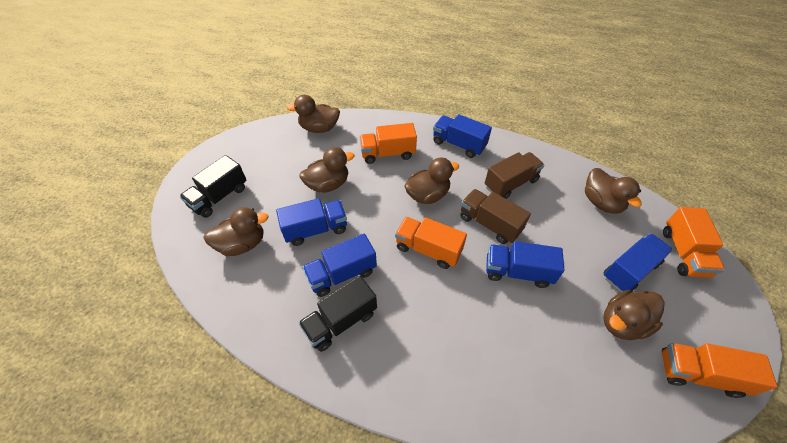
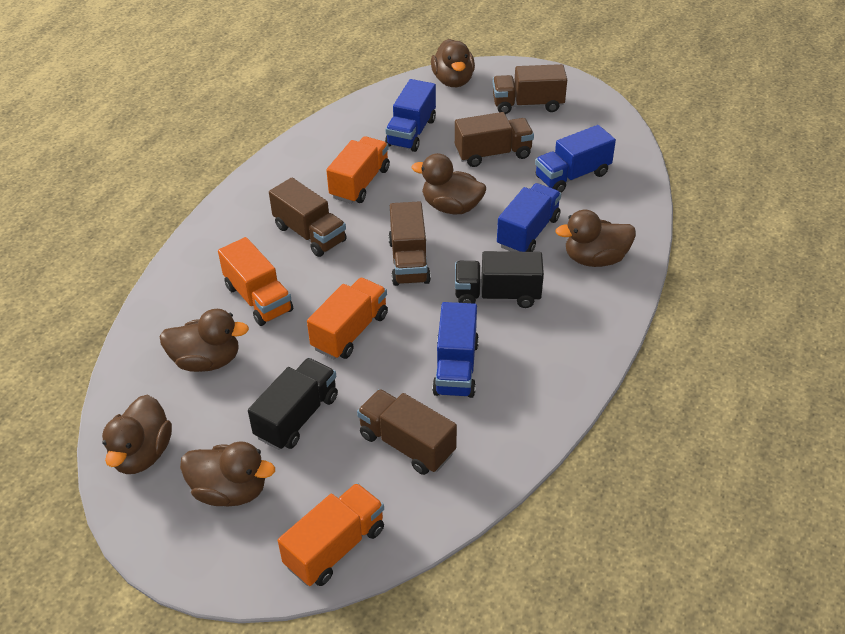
blue truck: 5 -> 4
brown truck: 2 -> 5

